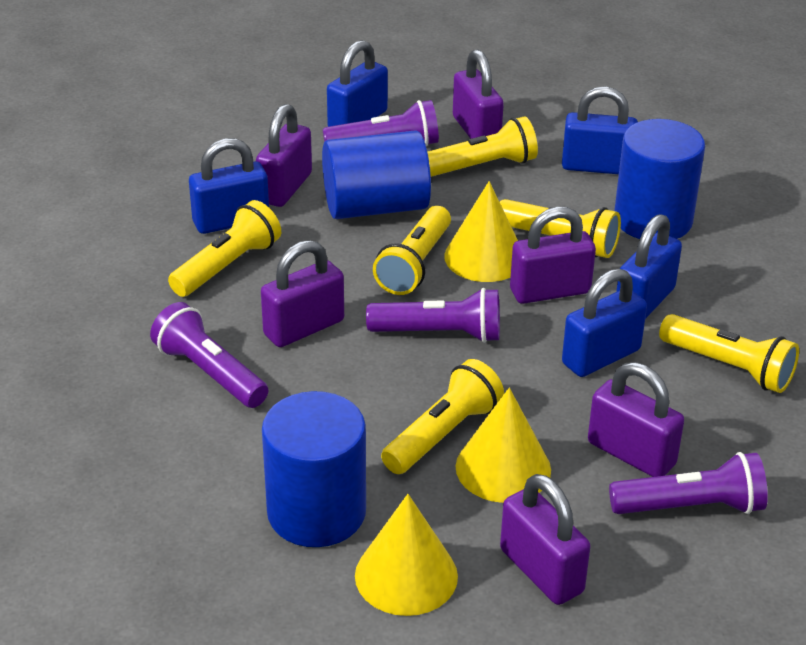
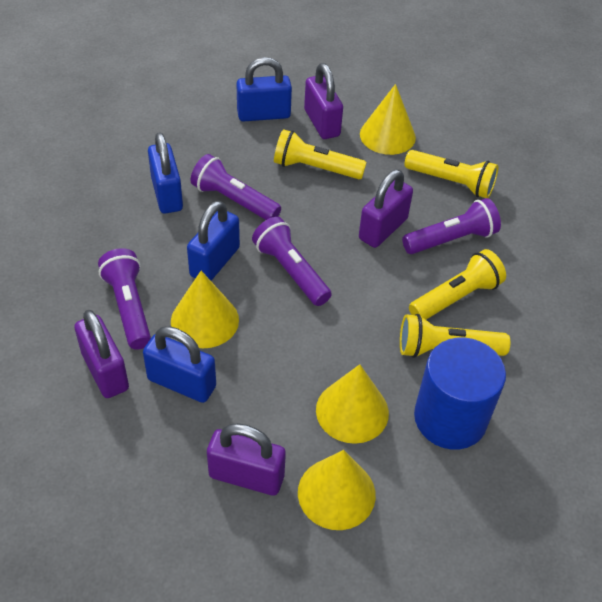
blue cylinder: 3 -> 1
blue padlock: 5 -> 4
purple padlock: 6 -> 4
yellow cone: 3 -> 4
yellow flashlight: 6 -> 4

